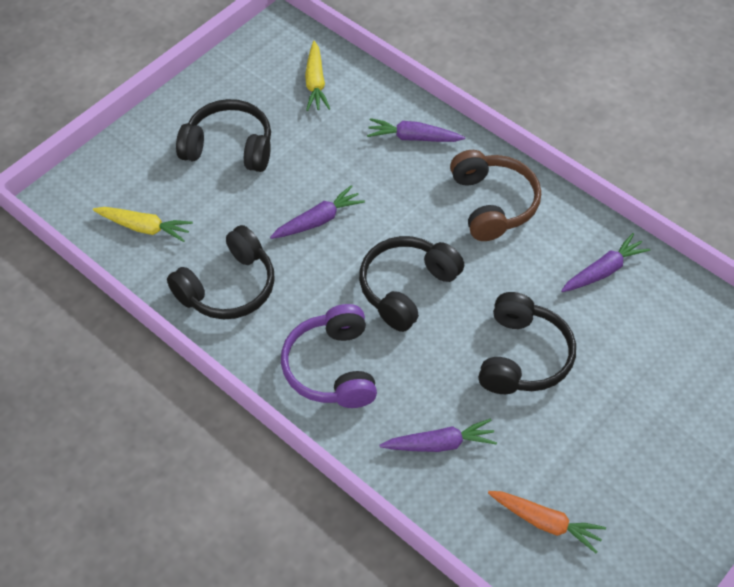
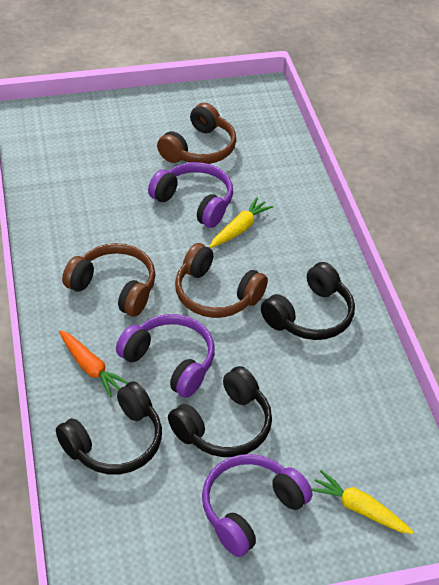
black headphones: 4 -> 3
brown headphones: 1 -> 3
purple carrot: 4 -> 0
purple headphones: 1 -> 3

